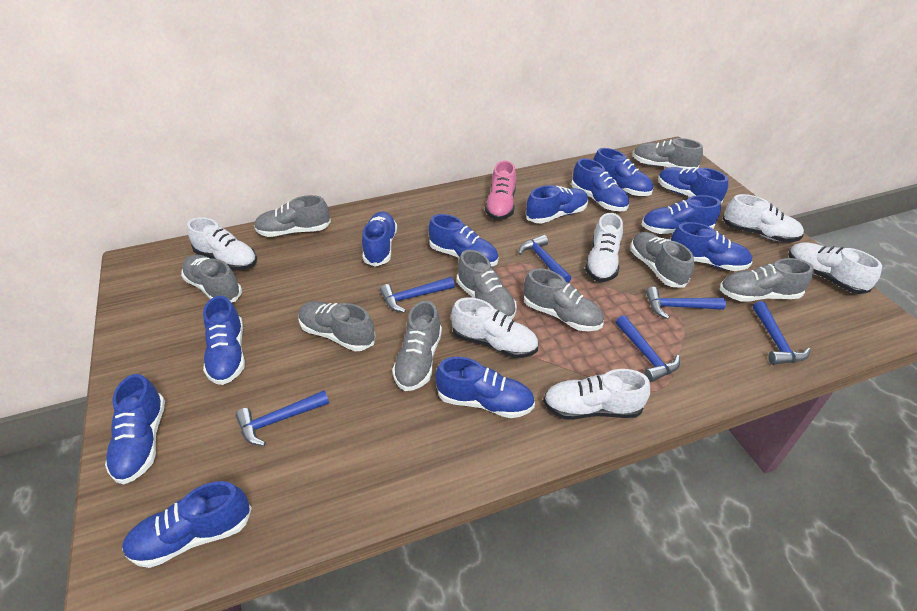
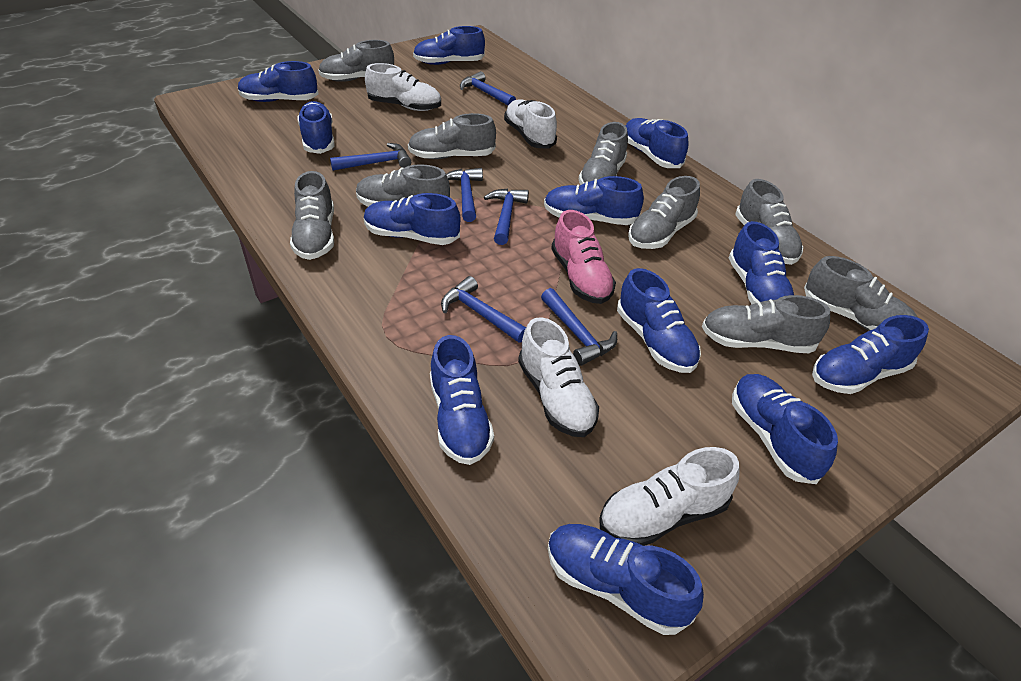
white shoe: 6 -> 4

